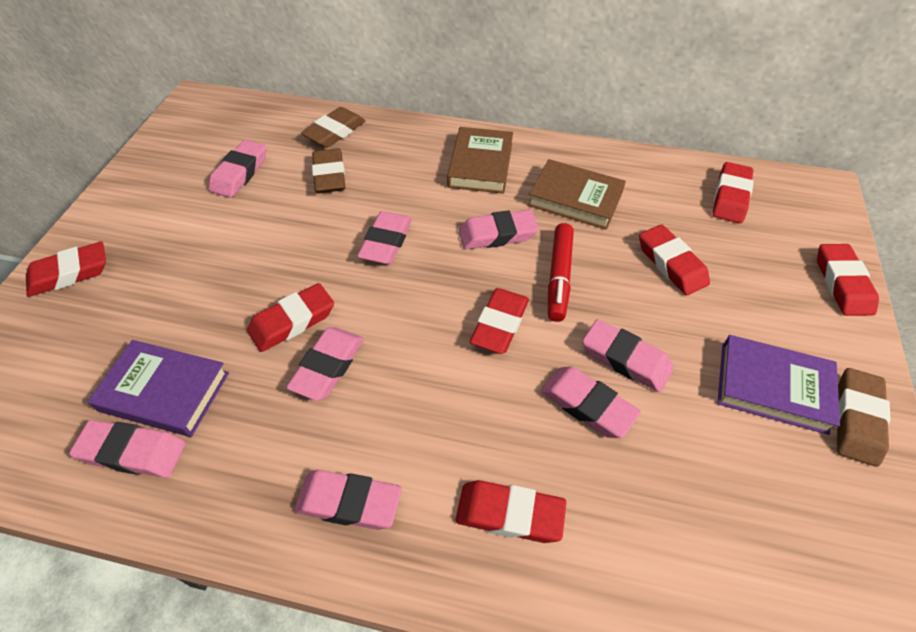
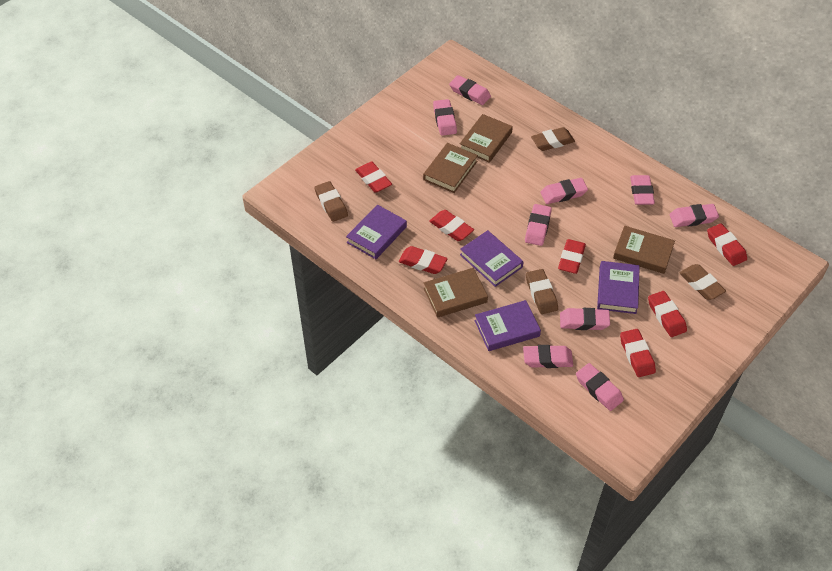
brown book: 2 -> 4
brown eraser: 3 -> 4
pink eraser: 8 -> 9
purple book: 2 -> 4
red marker: 1 -> 0

